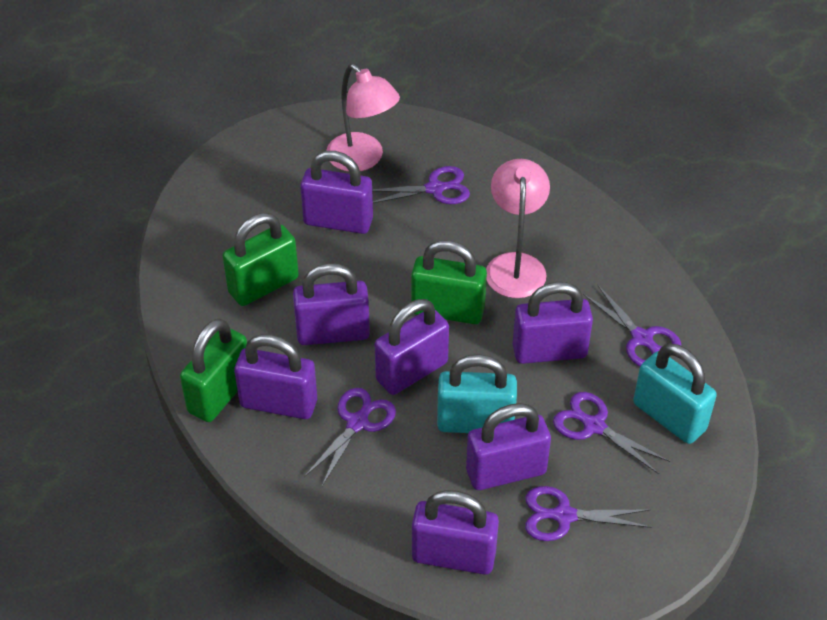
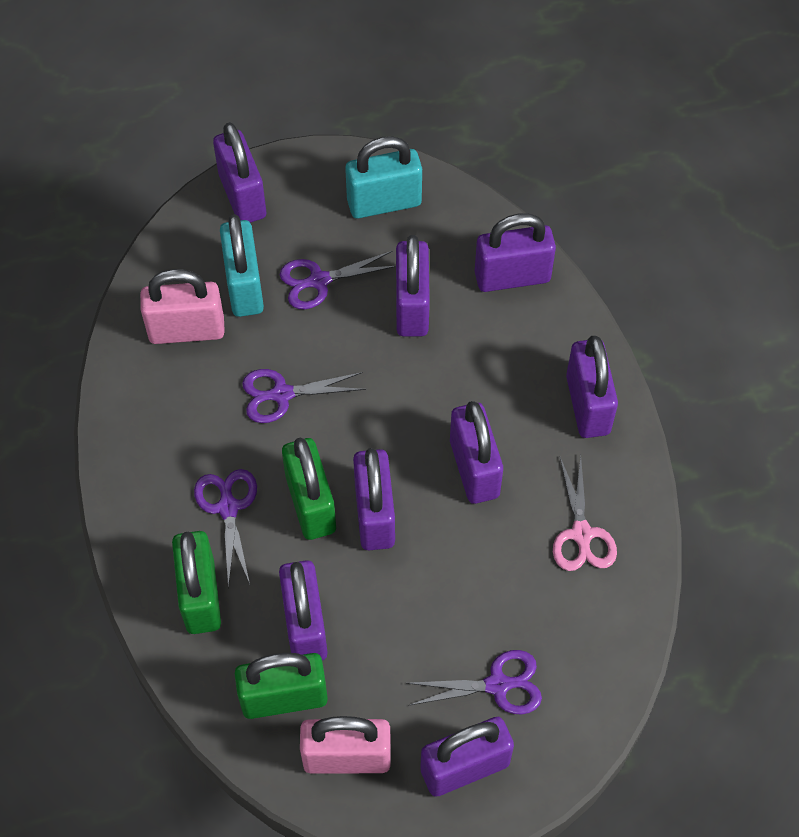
pink lamp: 2 -> 0
pink padlock: 0 -> 2
pink scissors: 0 -> 1
purple padlock: 7 -> 8
purple scissors: 5 -> 4

